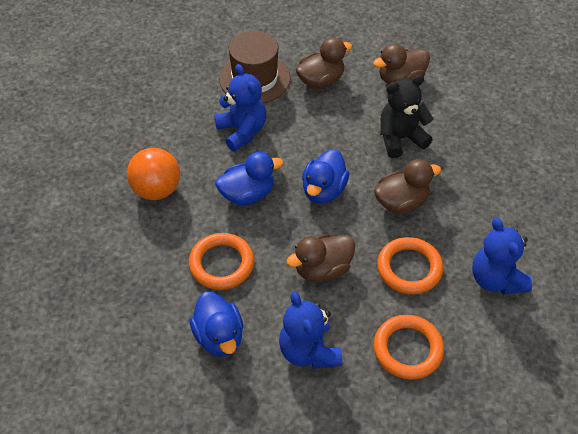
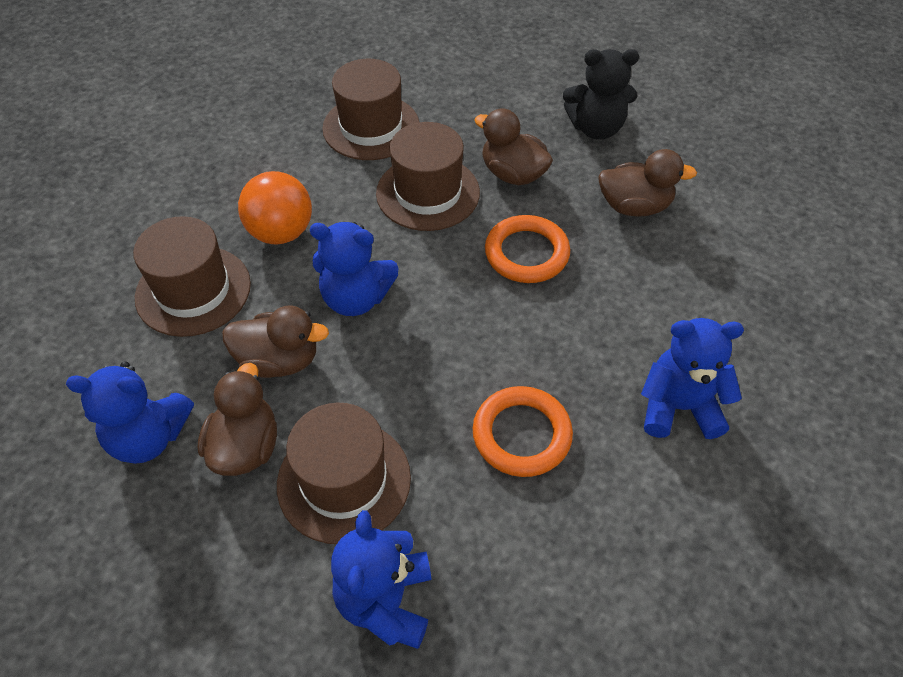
blue duck: 3 -> 0
blue teddy bear: 3 -> 4
brown hat: 1 -> 4
orange ring: 3 -> 2

